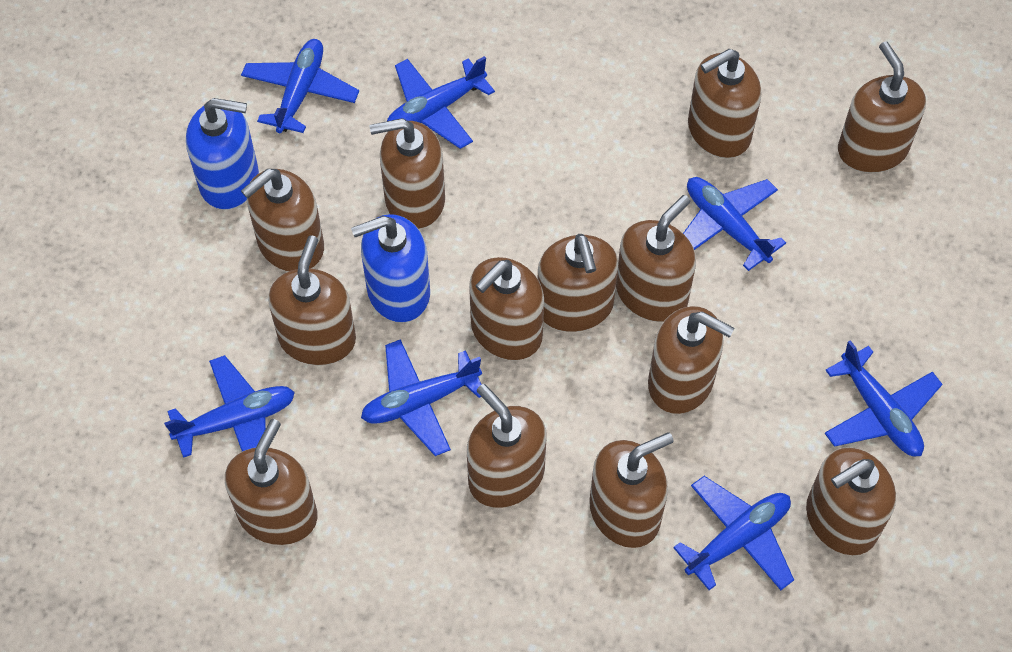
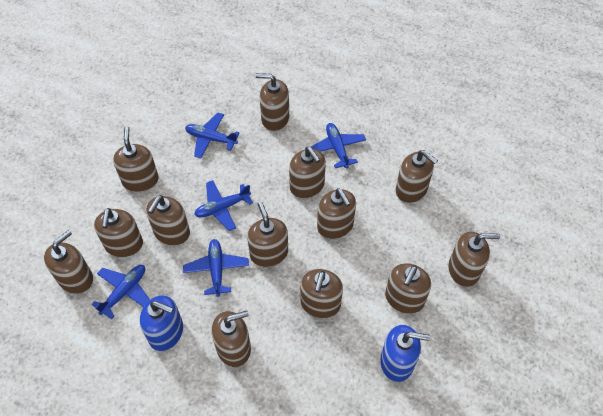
blue plane: 7 -> 5

